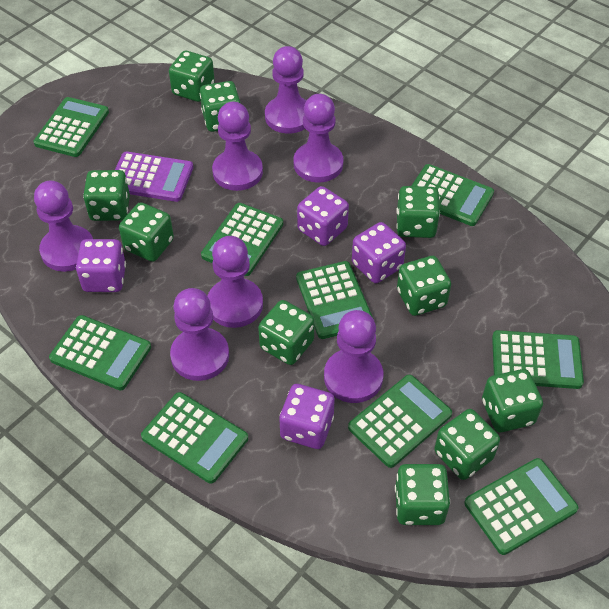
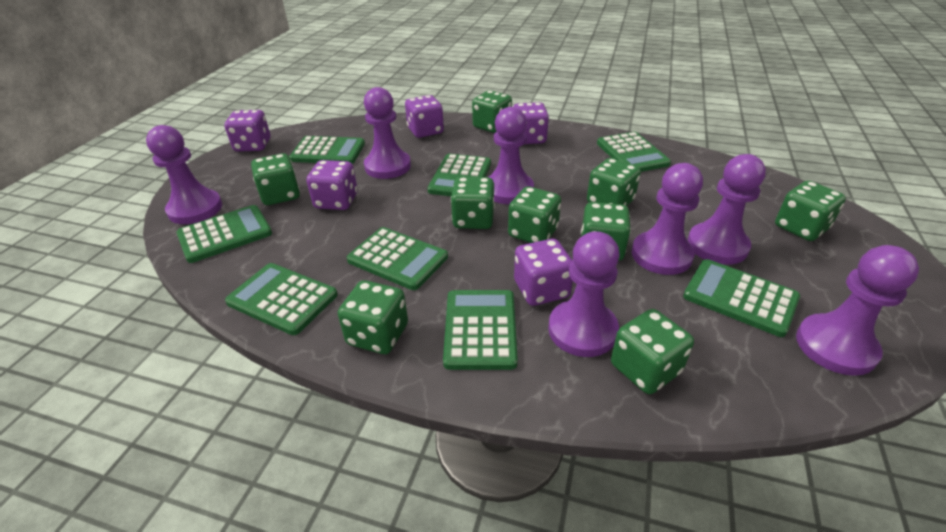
green calculator: 9 -> 8
green dice: 10 -> 9
purple calculator: 1 -> 0
purple dice: 4 -> 5

